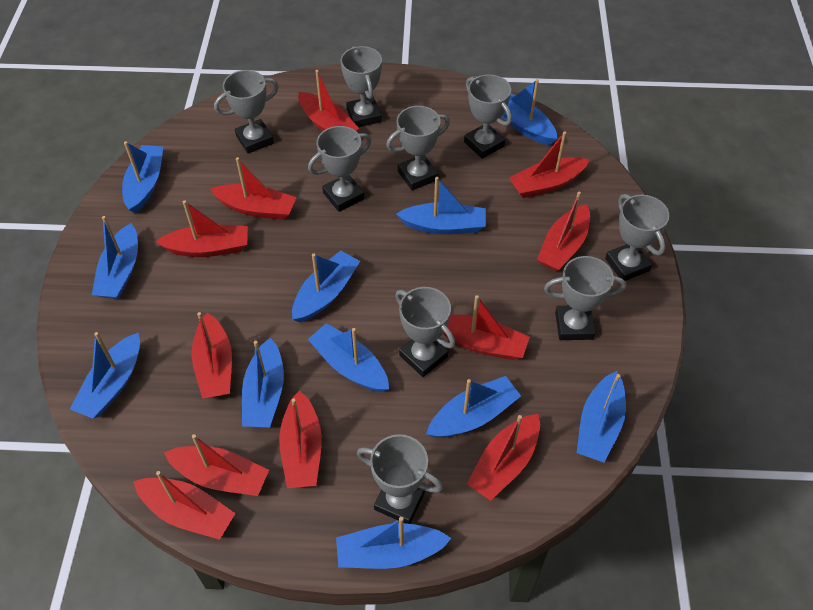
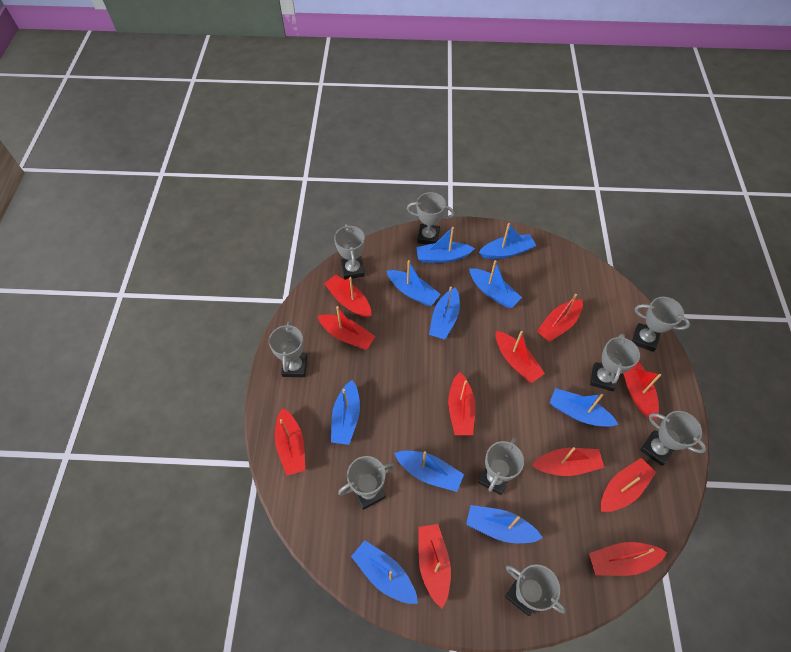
blue boat: 11 -> 10

